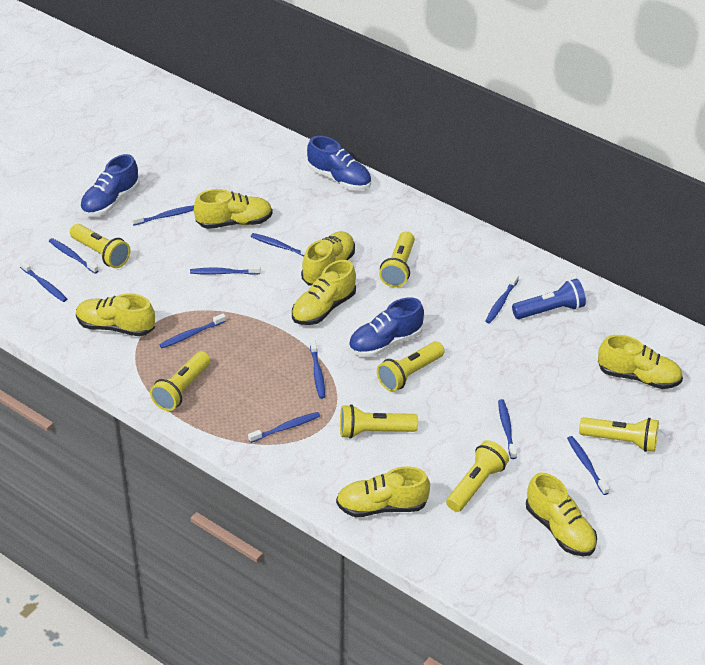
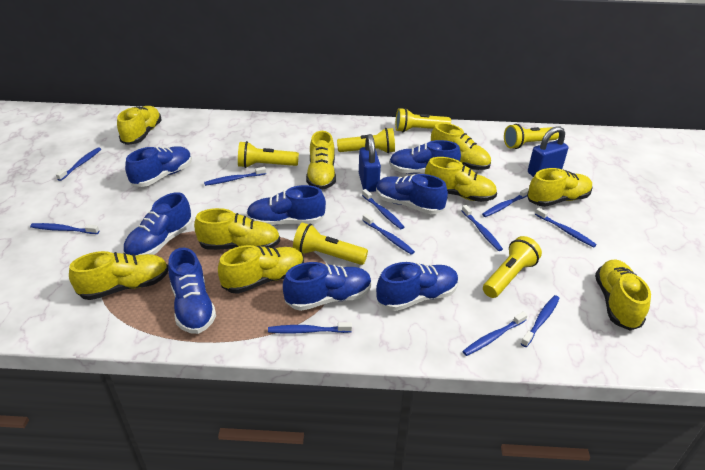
blue flashlight: 1 -> 0
blue padlock: 0 -> 2
blue shoe: 3 -> 8
yellow flashlight: 7 -> 6
yellow shoe: 7 -> 9

